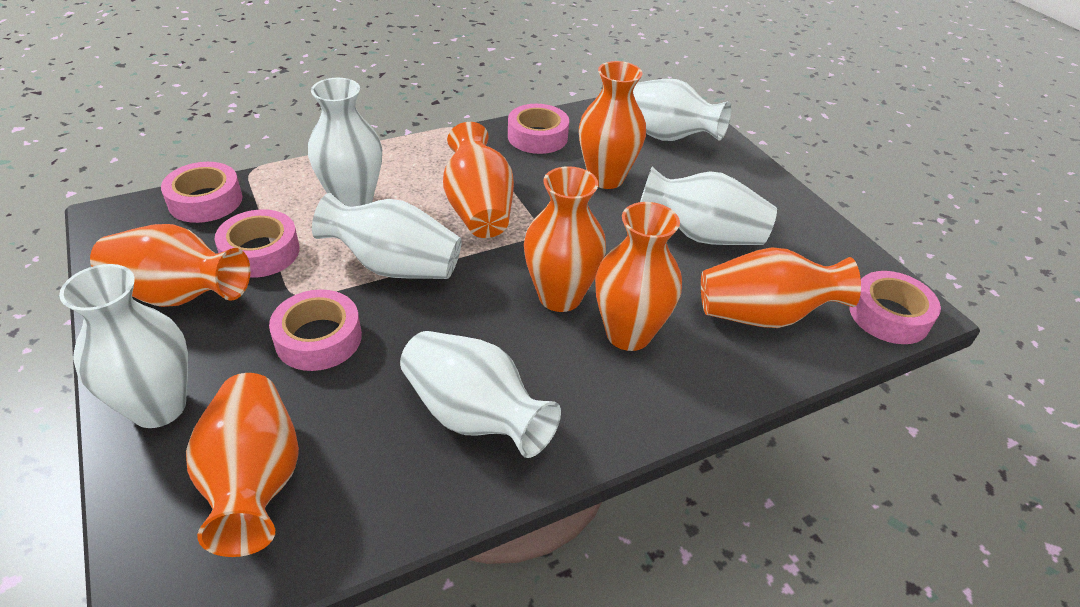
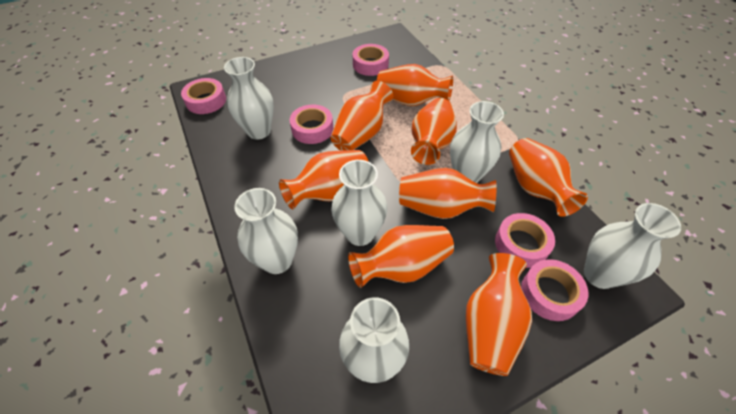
orange vase: 7 -> 8

